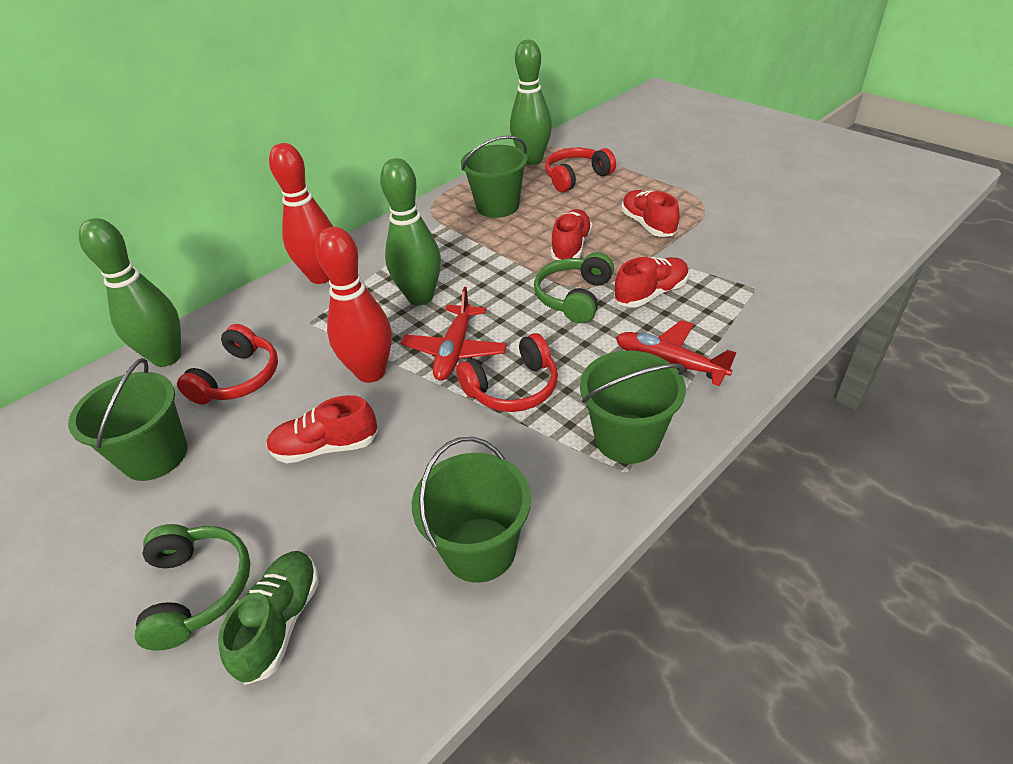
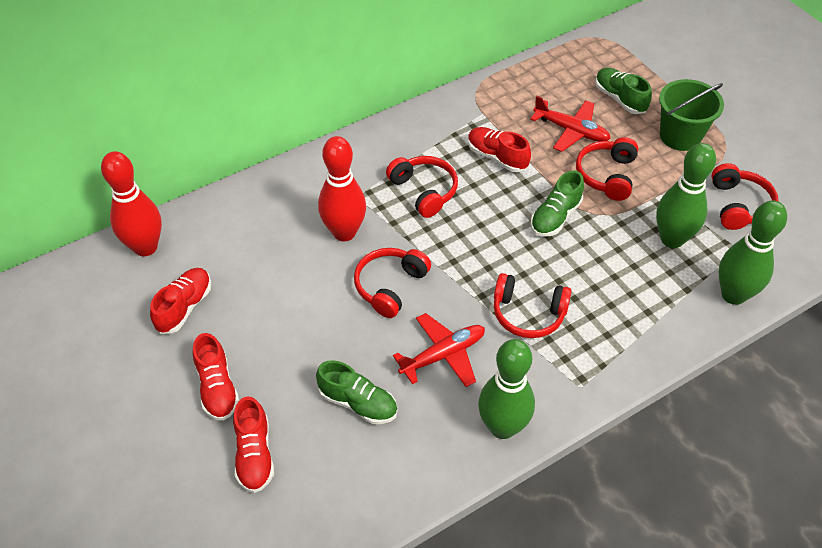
green bucket: 4 -> 1
green headphones: 2 -> 0
green shoe: 1 -> 3
red headphones: 3 -> 5

